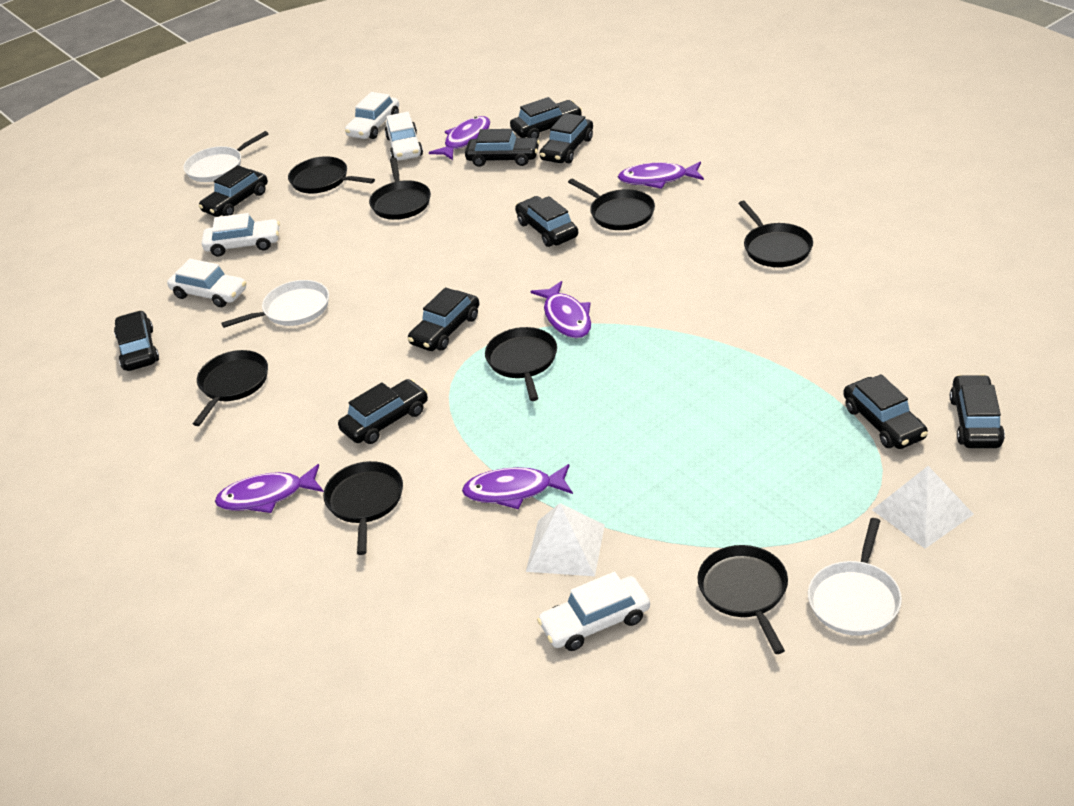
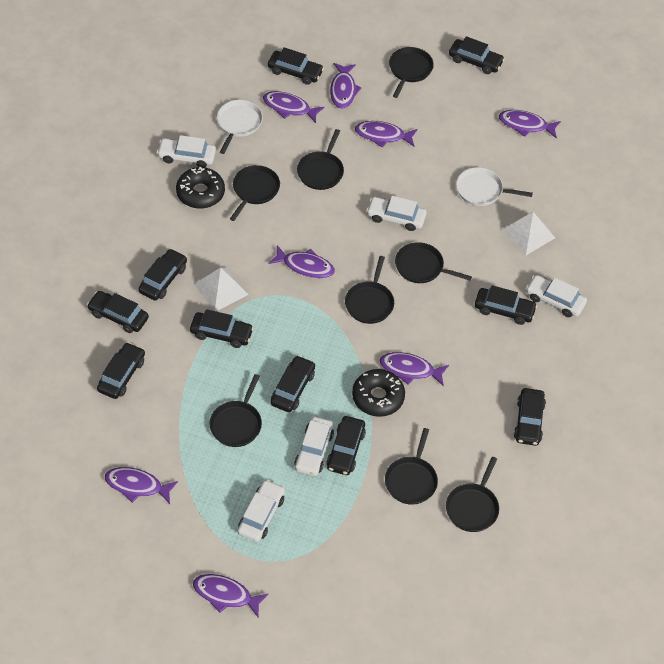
black donut: 0 -> 2
purple fish: 5 -> 8
white pan: 3 -> 2

